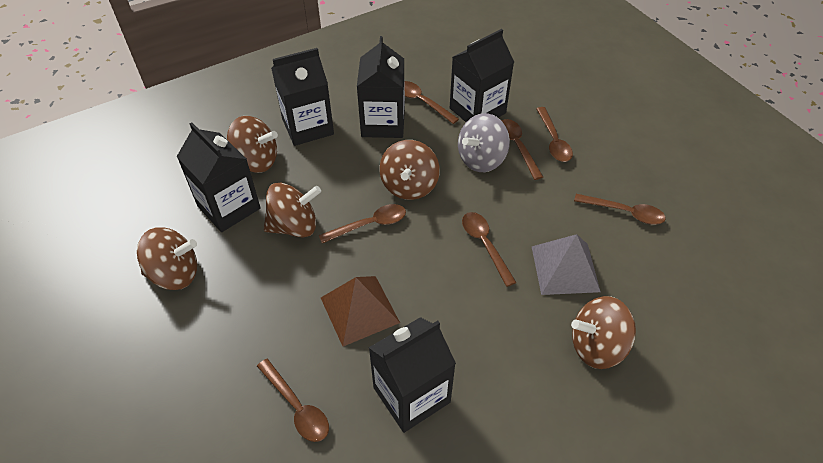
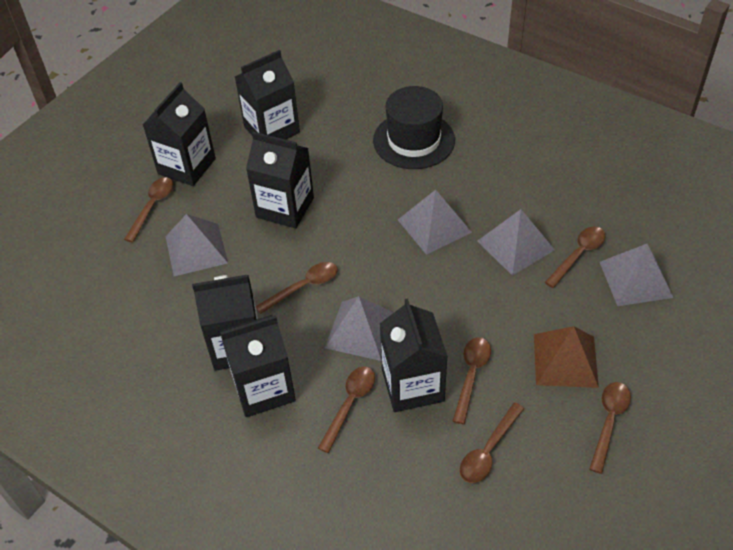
black carton: 5 -> 6
black hat: 0 -> 1
brown spinning top: 5 -> 0
grey pyramid: 1 -> 5
grey spinning top: 1 -> 0

